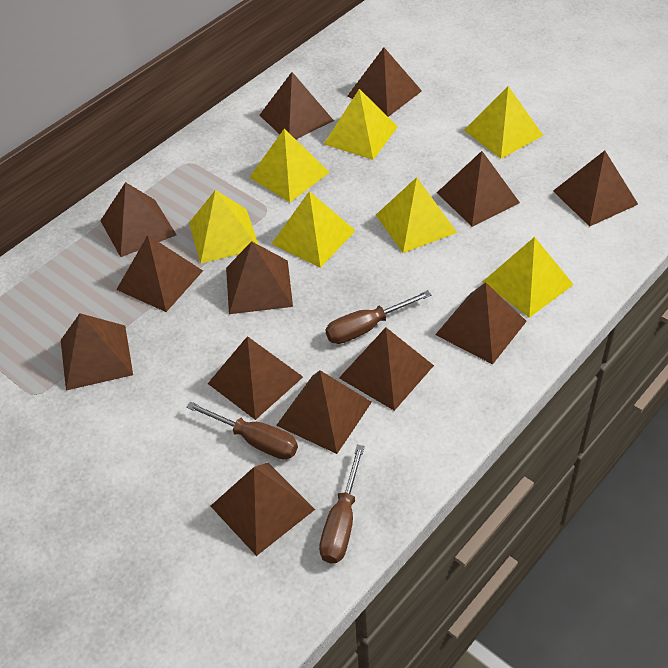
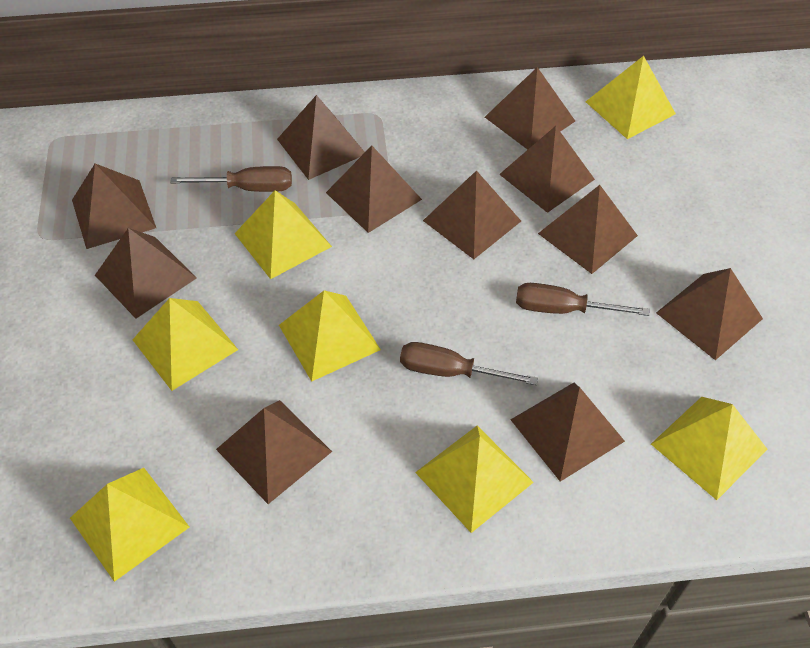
brown pyramid: 13 -> 11

